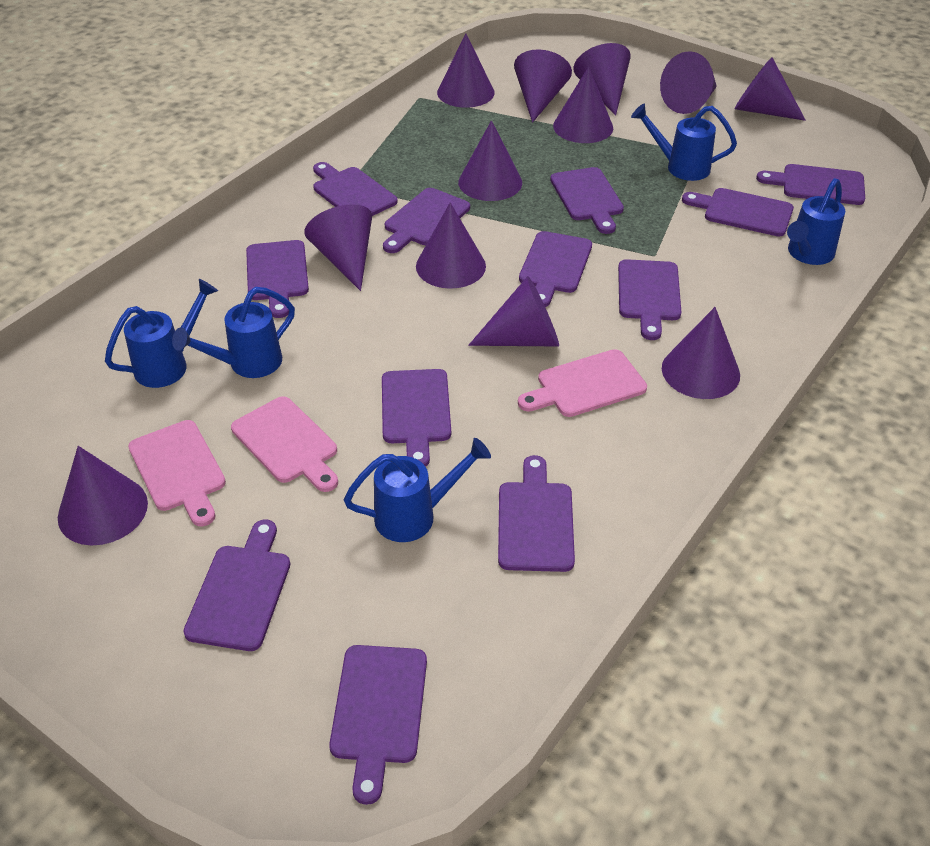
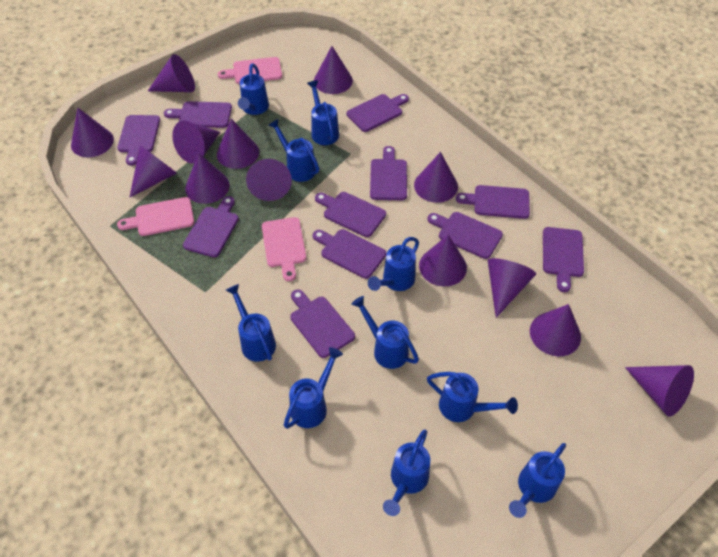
blue watering can: 5 -> 10
purple cone: 12 -> 13
purple cutting board: 12 -> 11

